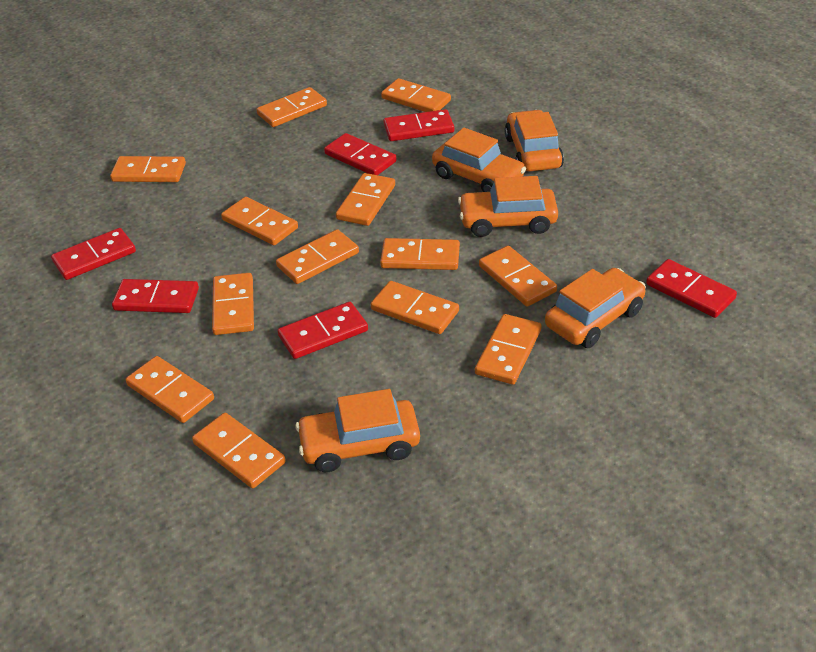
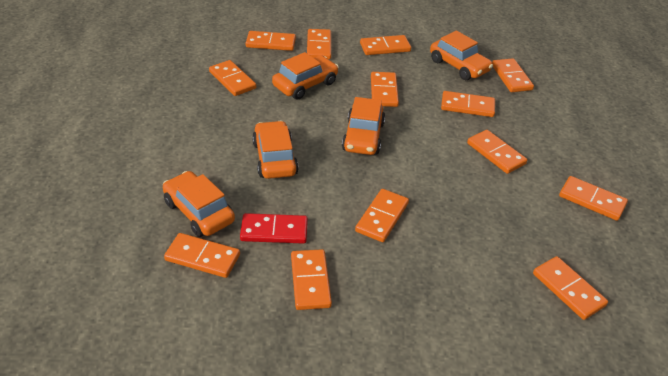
red domino: 6 -> 1

